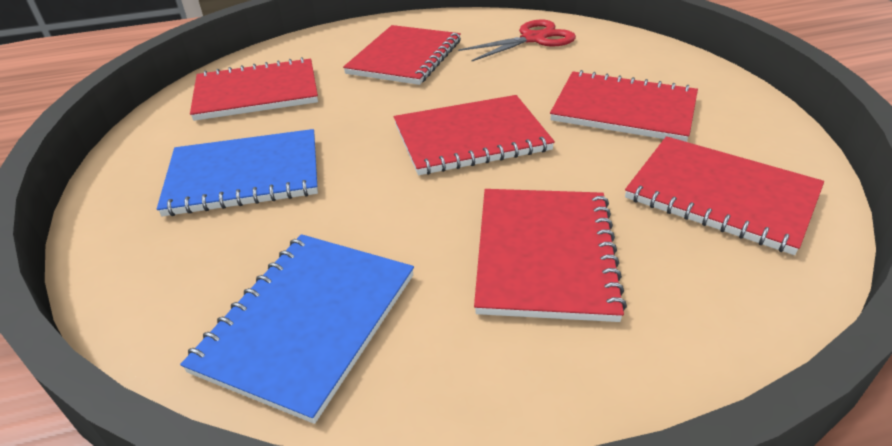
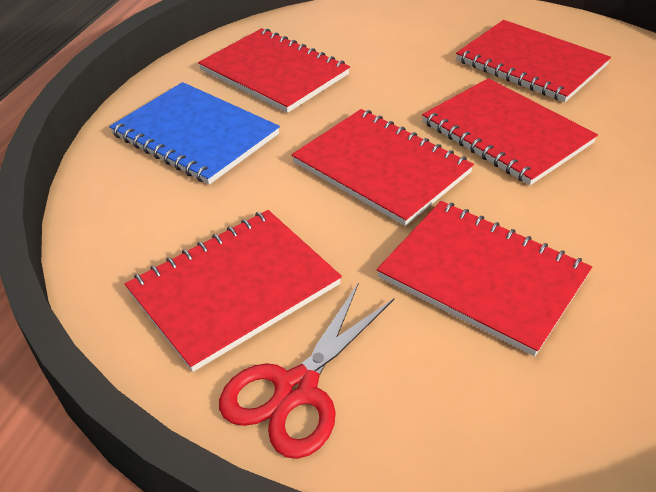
blue notebook: 2 -> 1

